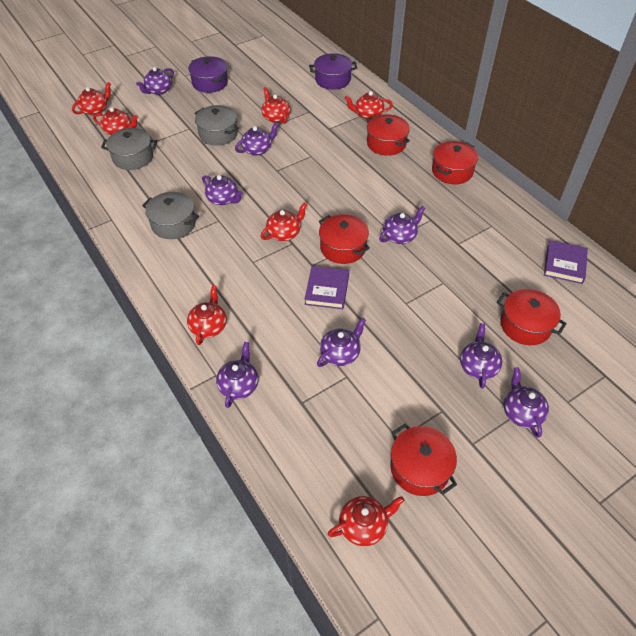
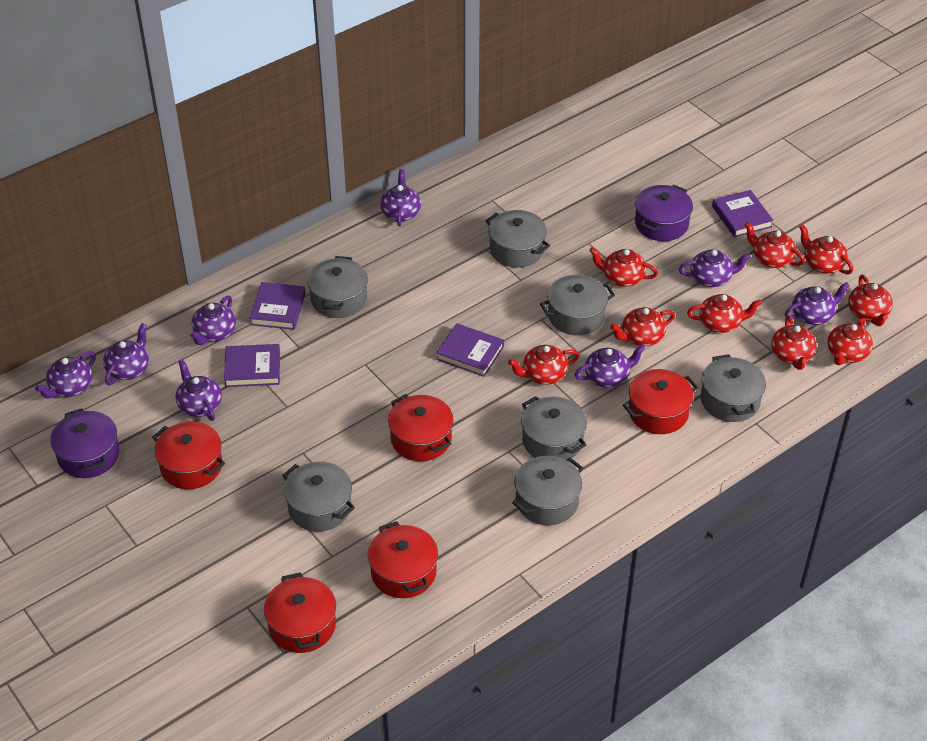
grey pot: 3 -> 7
purple book: 2 -> 4
red teapot: 7 -> 9

